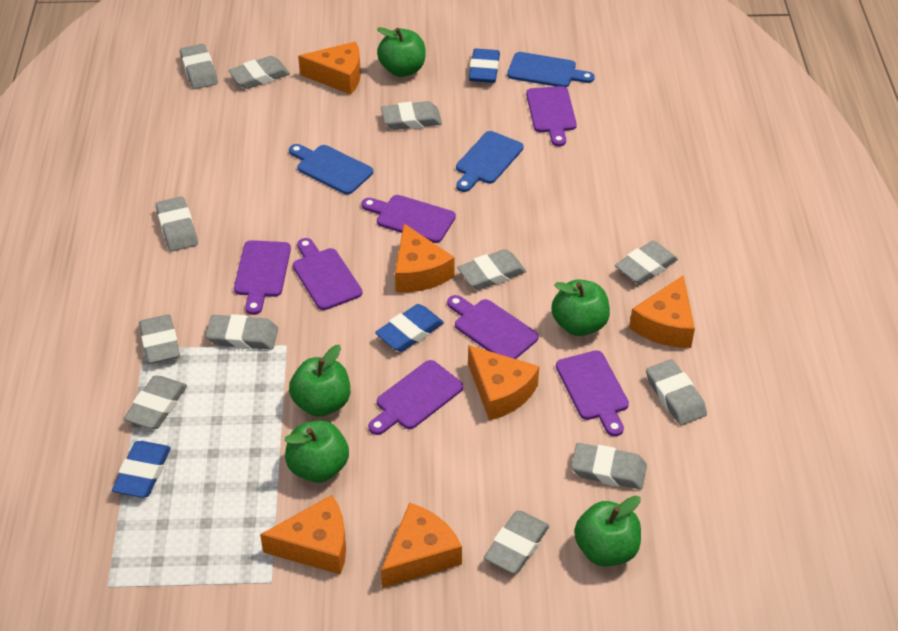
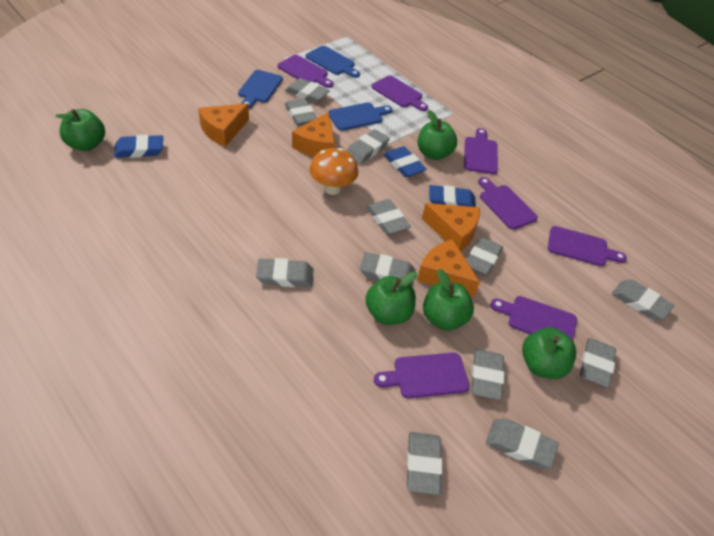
orange cheese: 6 -> 4
orange mushroom: 0 -> 1

